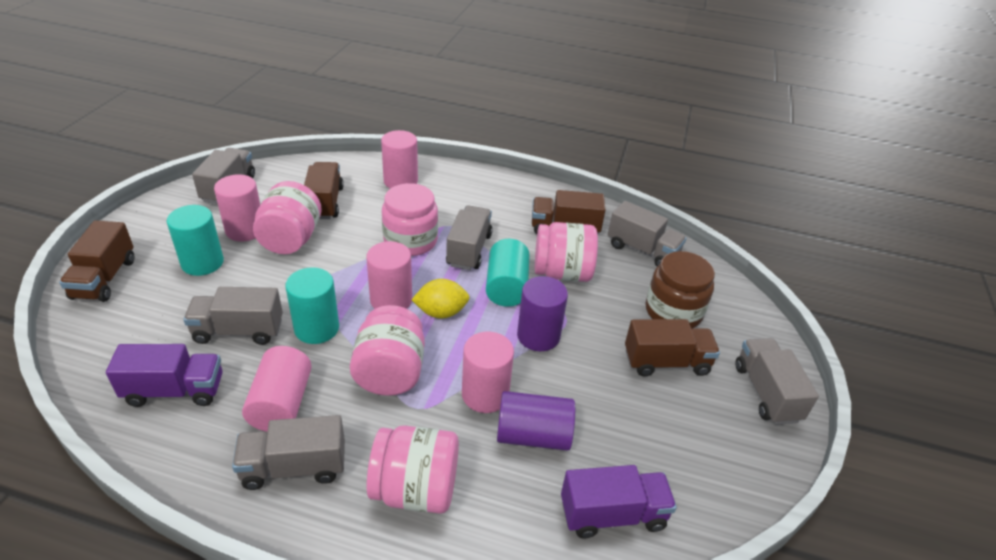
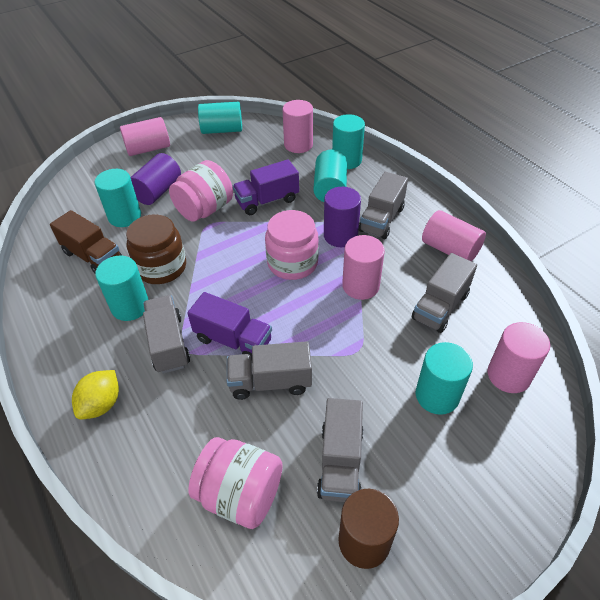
brown cylinder: 0 -> 1
brown truck: 4 -> 1
grey truck: 6 -> 5
pink jar: 5 -> 3
turquoise cylinder: 3 -> 6

